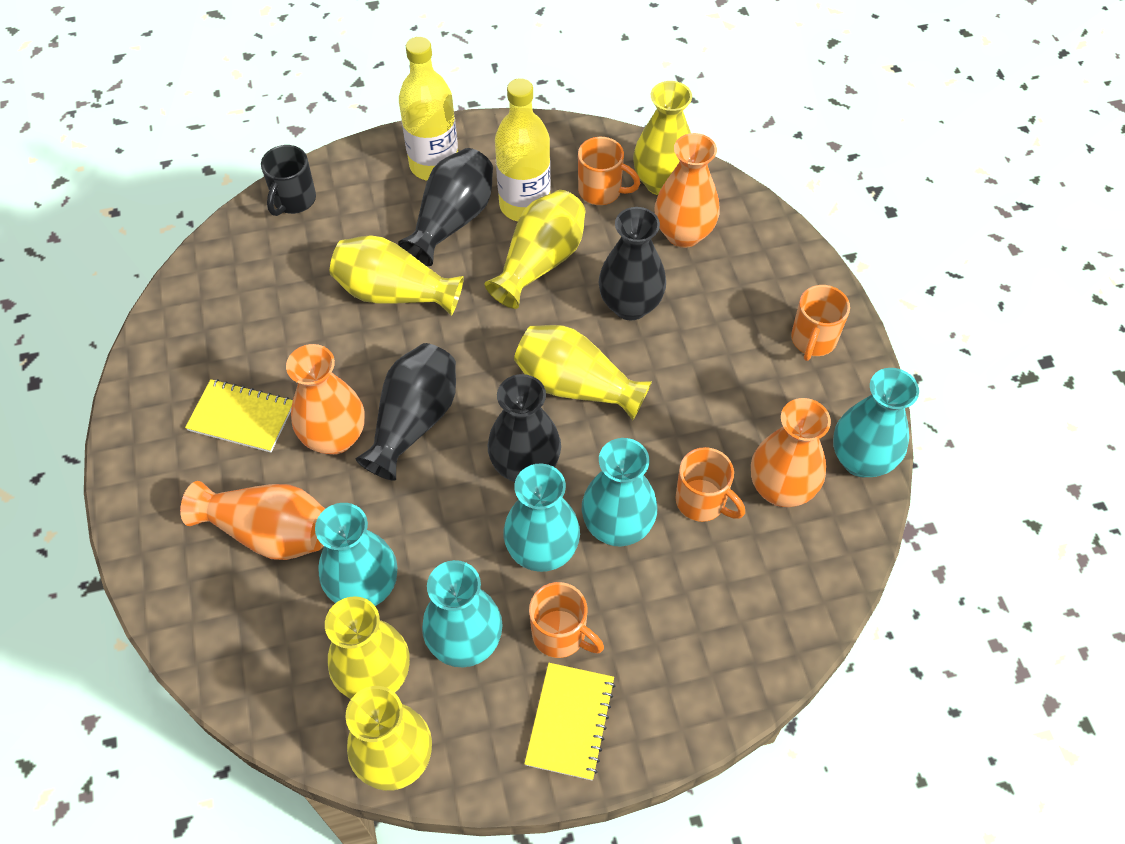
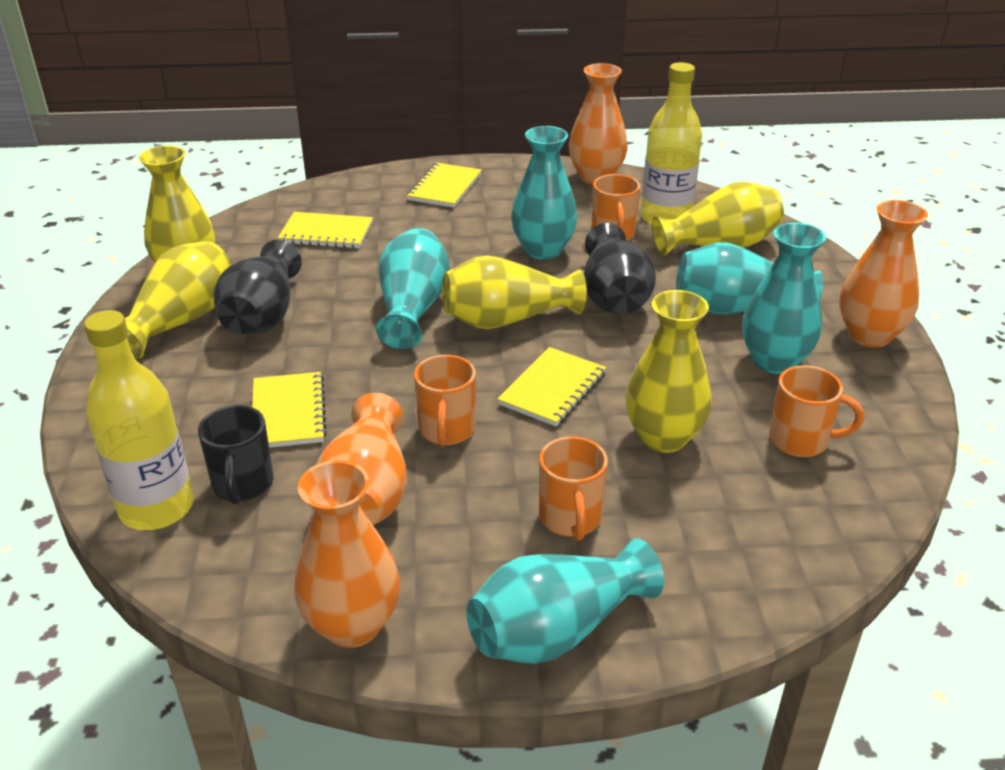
black vase: 4 -> 2
yellow notebook: 2 -> 4
yellow vase: 6 -> 5

